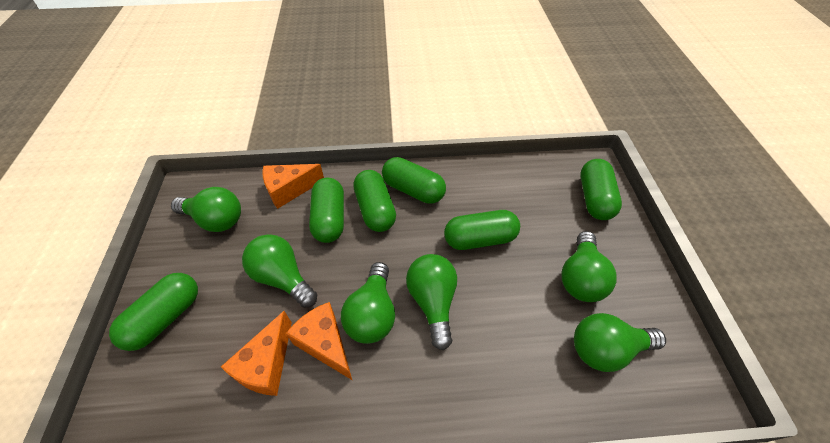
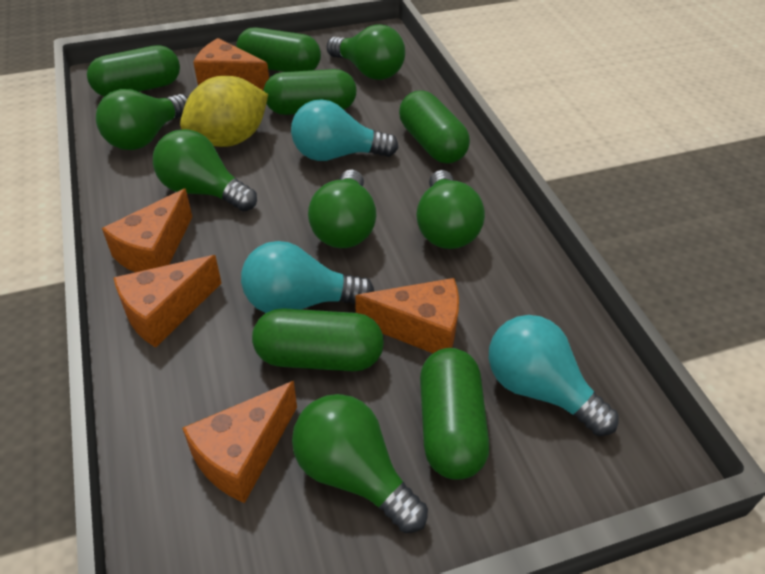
orange cheese: 3 -> 5
turquoise light bulb: 0 -> 3
yellow lemon: 0 -> 1

